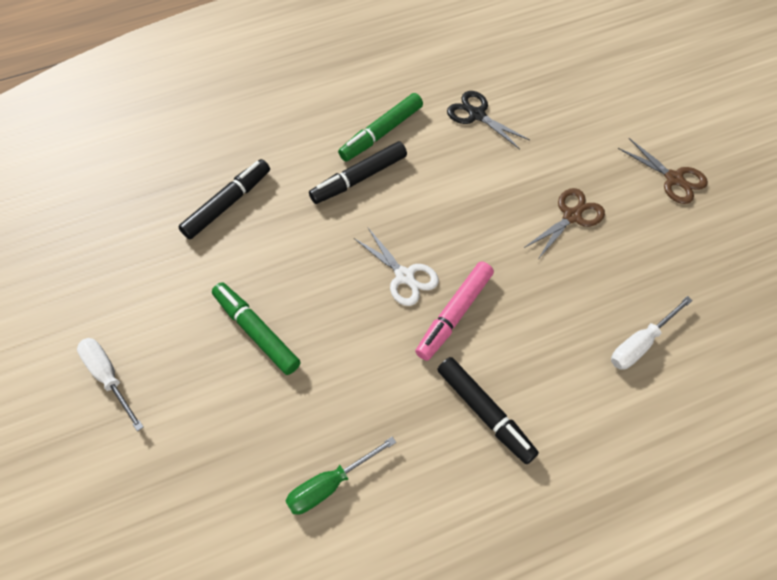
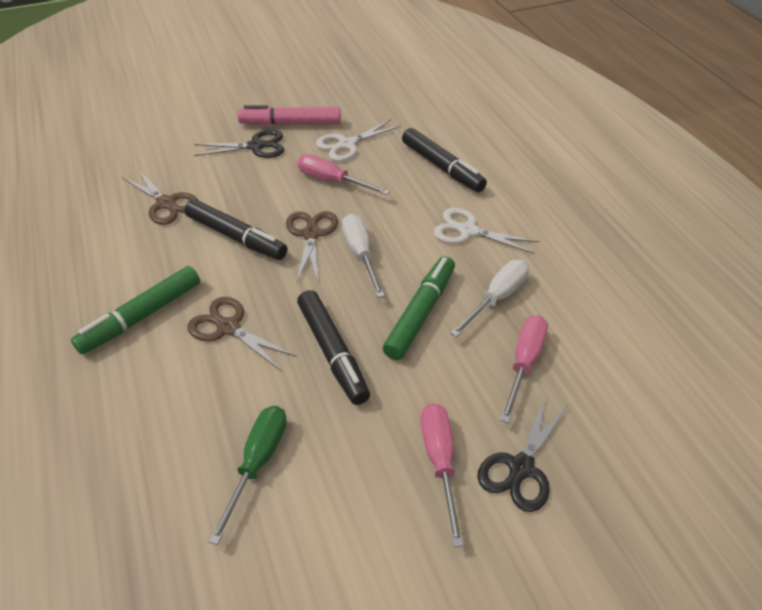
black scissors: 1 -> 2
brown scissors: 2 -> 3
pink screwdriver: 0 -> 3
white scissors: 1 -> 2

